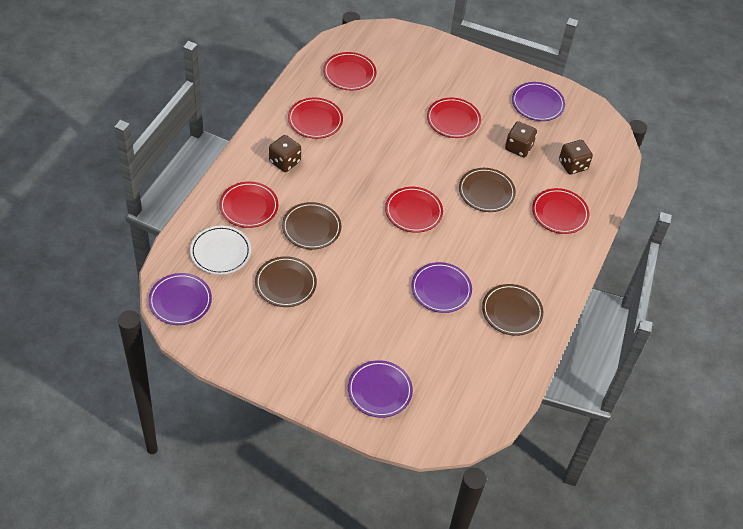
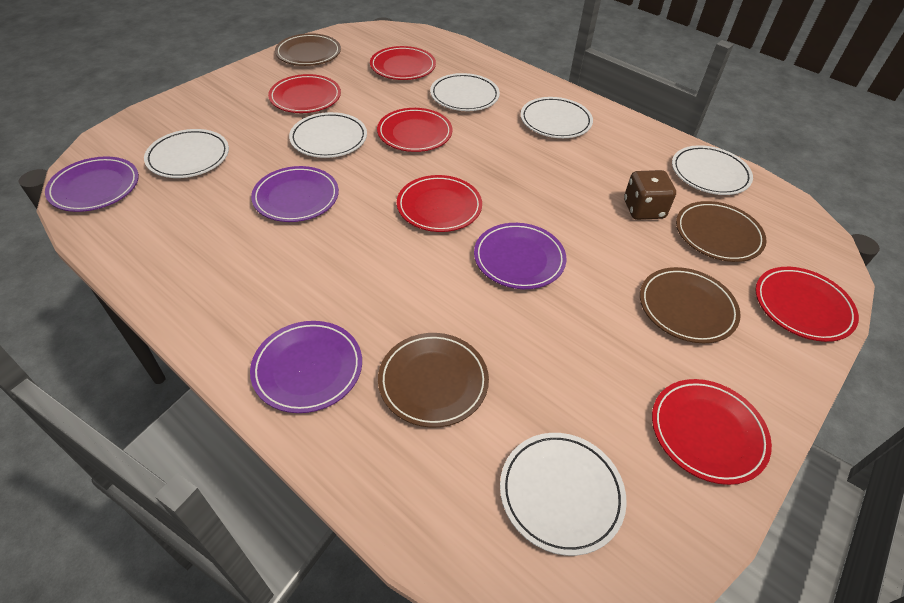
brown dice: 3 -> 1
white plate: 1 -> 6

